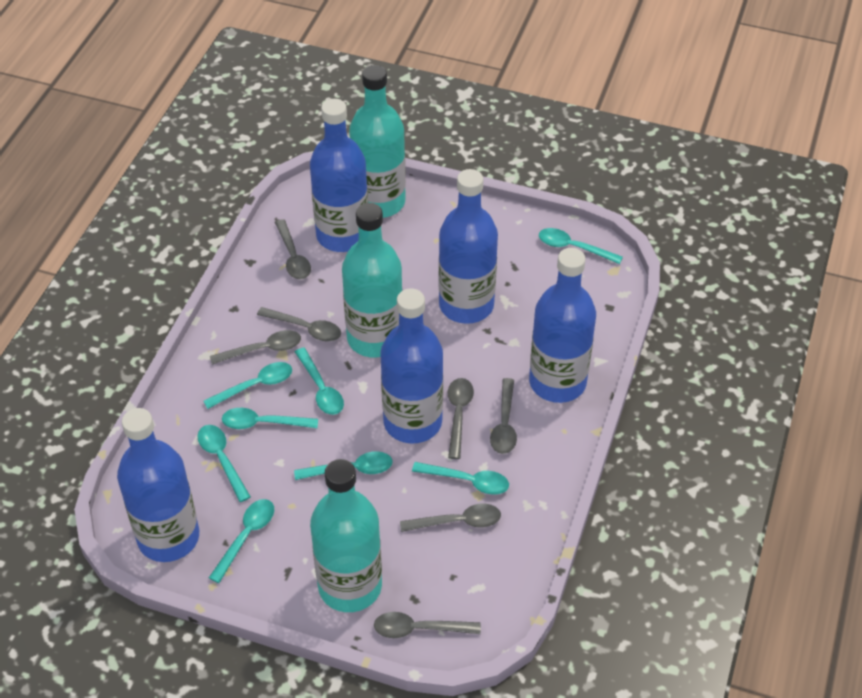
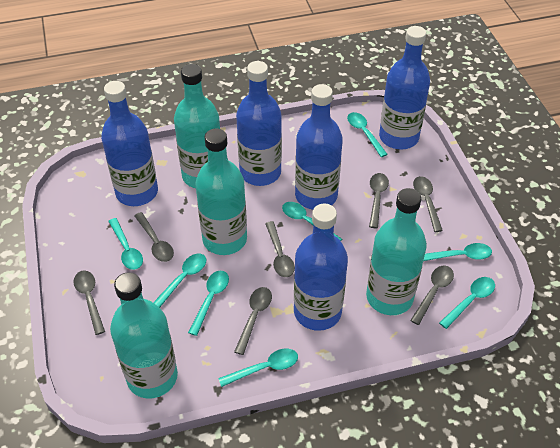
turquoise bottle: 3 -> 4

